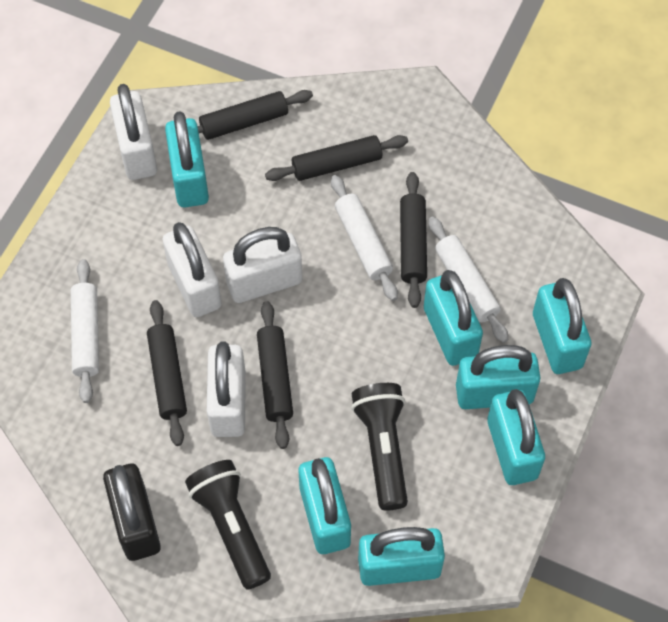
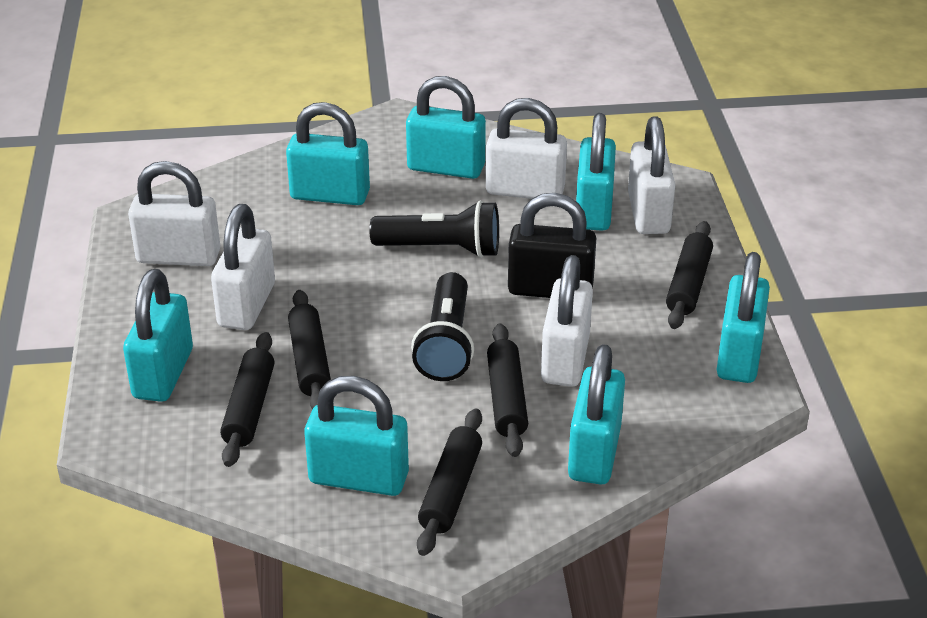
white padlock: 4 -> 5
white rolling pin: 3 -> 0

